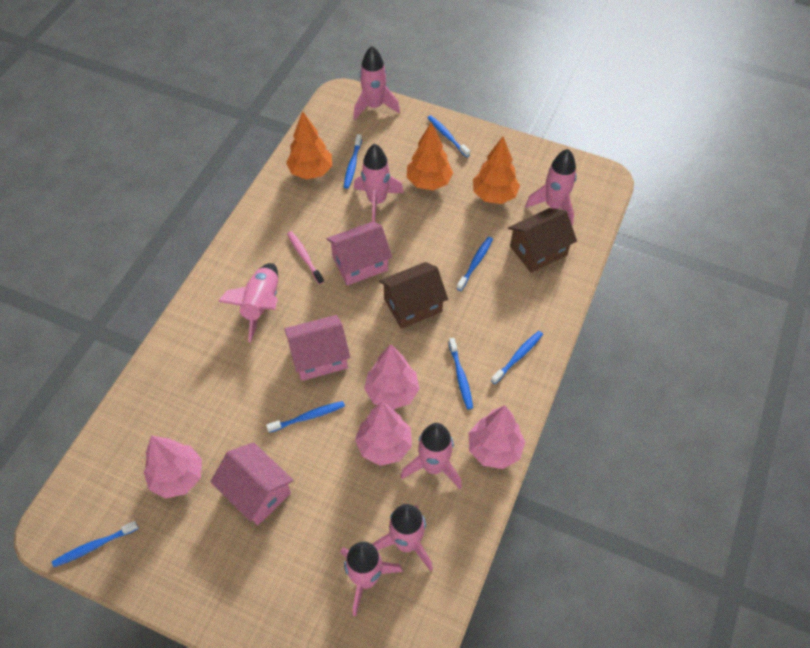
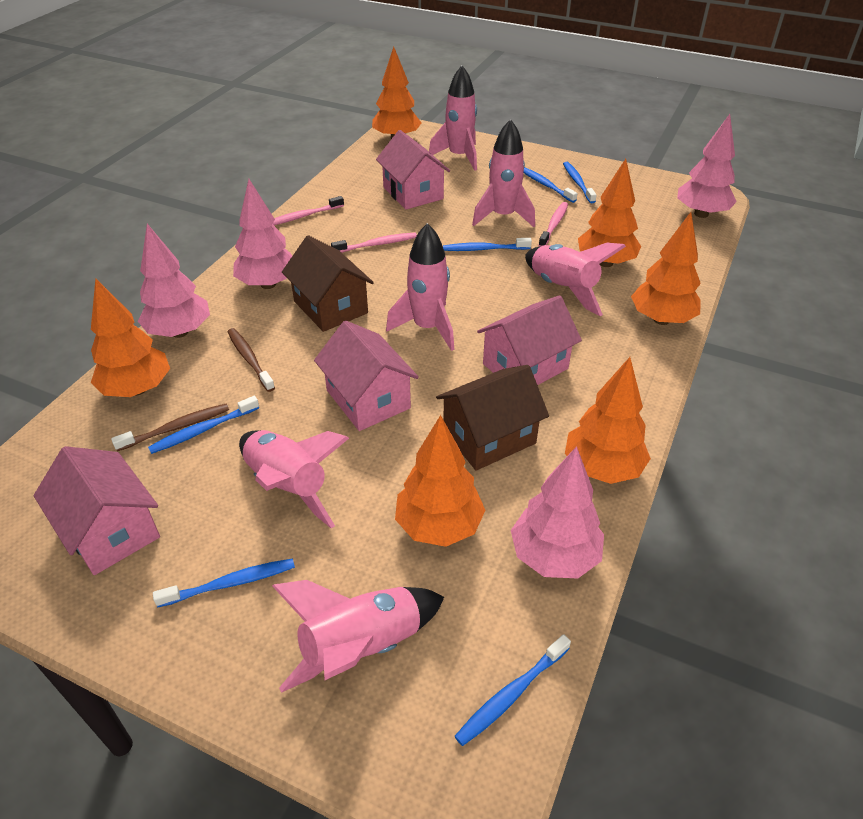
blue toothbrush: 7 -> 6
brown toothbrush: 0 -> 2
orange tree: 3 -> 6
pink house: 3 -> 4
pink rocket: 7 -> 6
pink toothbrush: 1 -> 3

